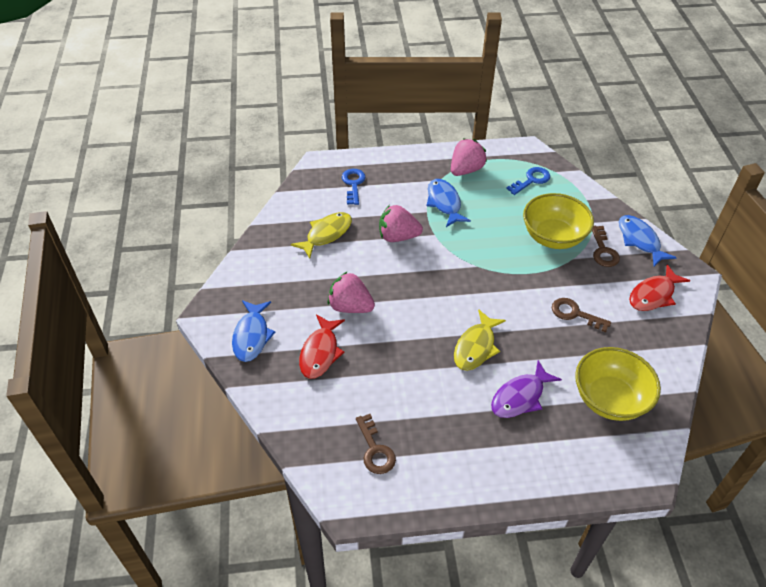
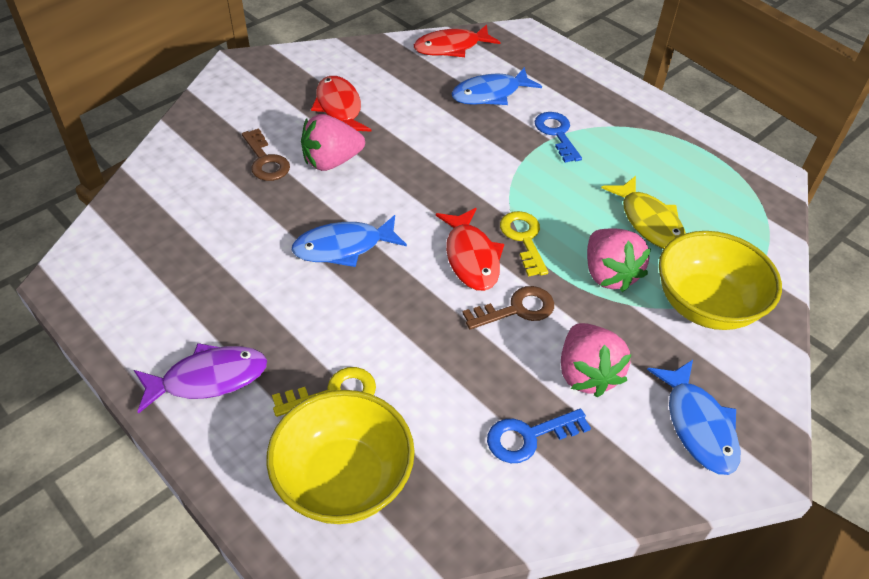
brown key: 3 -> 2
red fish: 2 -> 3
yellow fish: 2 -> 1
yellow key: 0 -> 2

